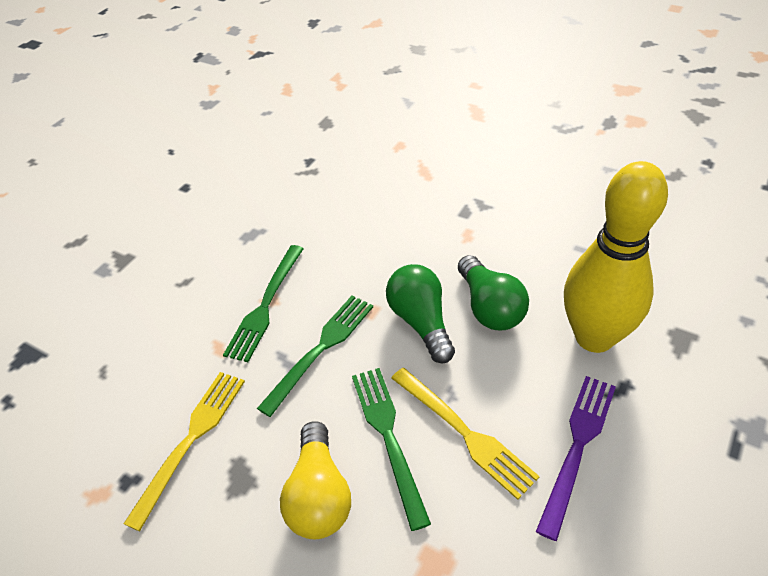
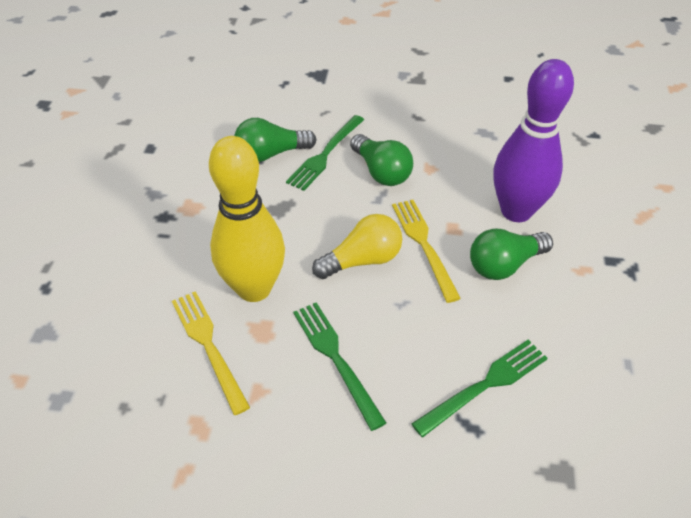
green light bulb: 2 -> 3
purple bowling pin: 0 -> 1
purple fork: 1 -> 0

